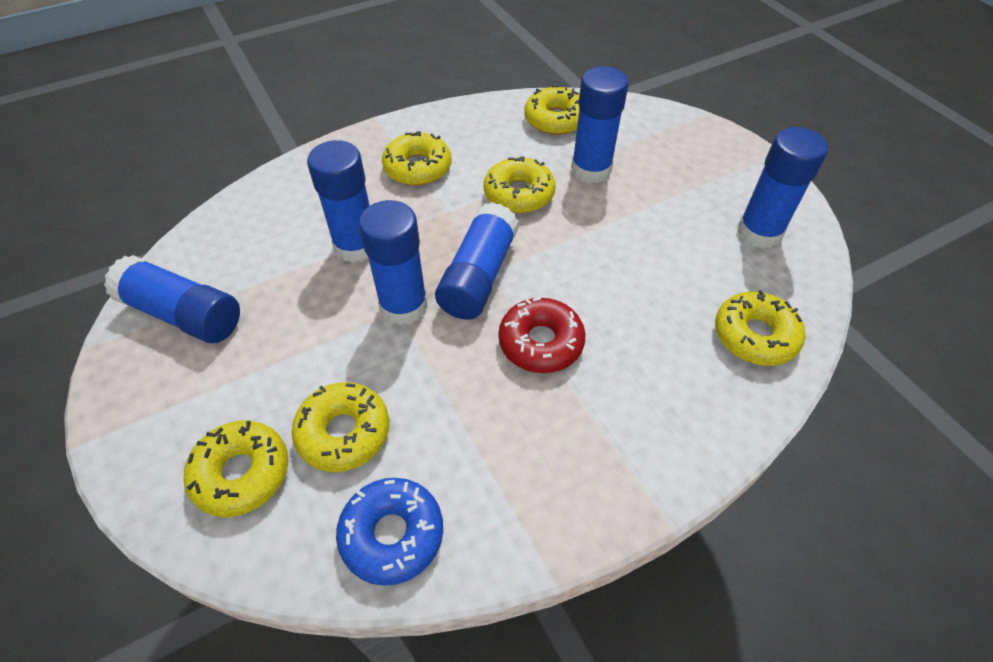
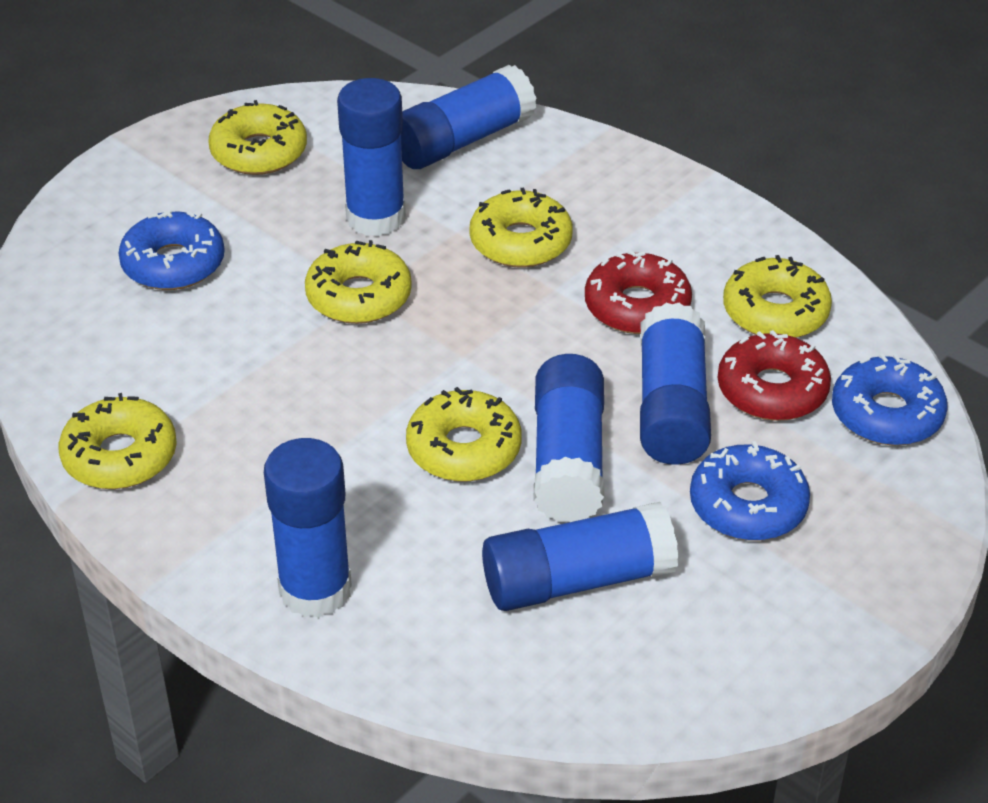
blue donut: 1 -> 3
red donut: 1 -> 2

